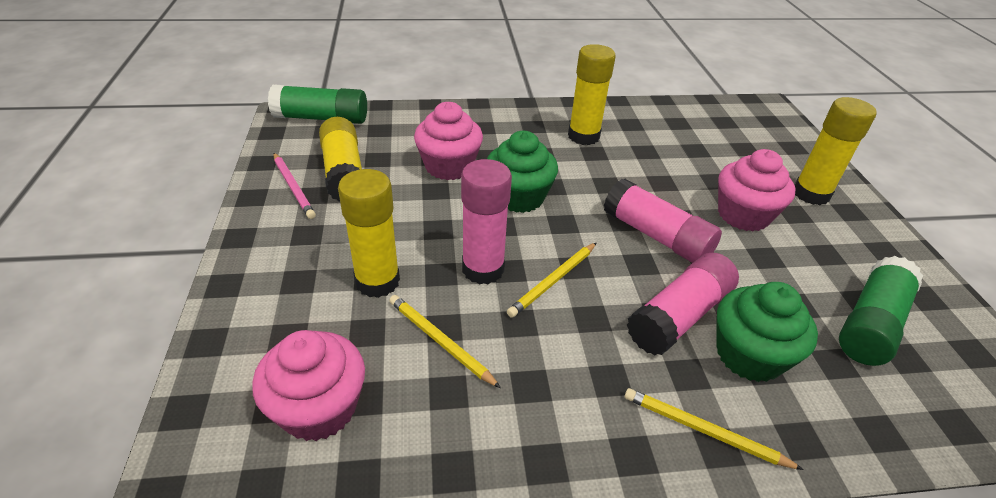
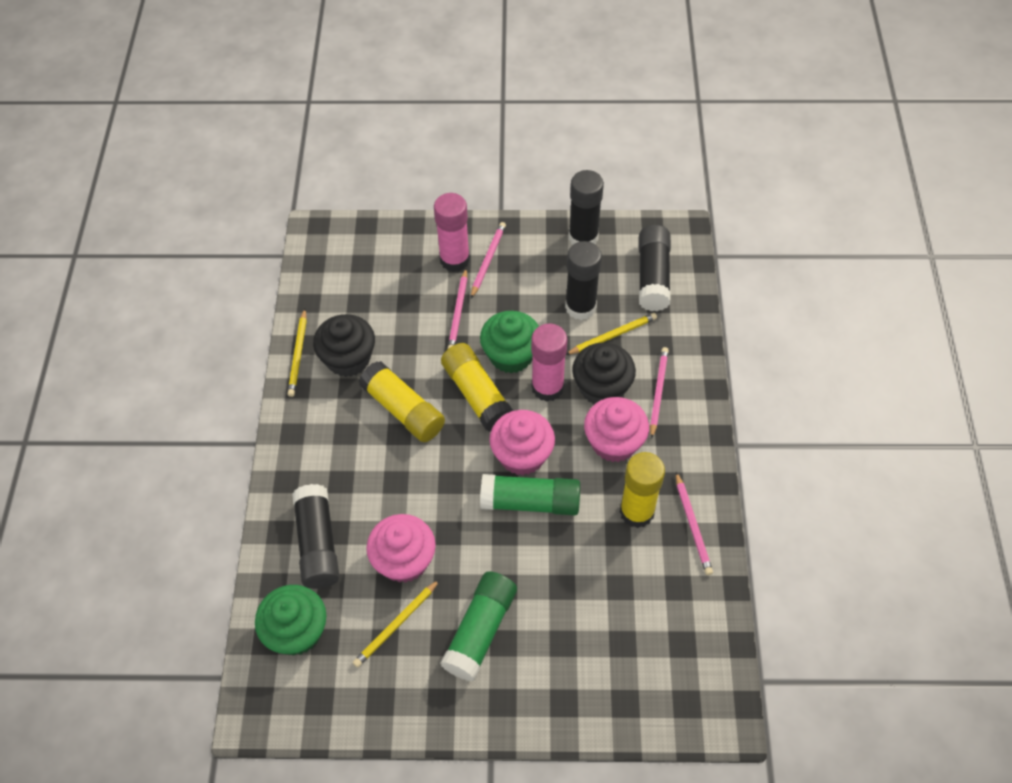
black cupcake: 0 -> 2
black glue stick: 0 -> 4
pink glue stick: 3 -> 2
pink pencil: 1 -> 4
yellow glue stick: 4 -> 3

